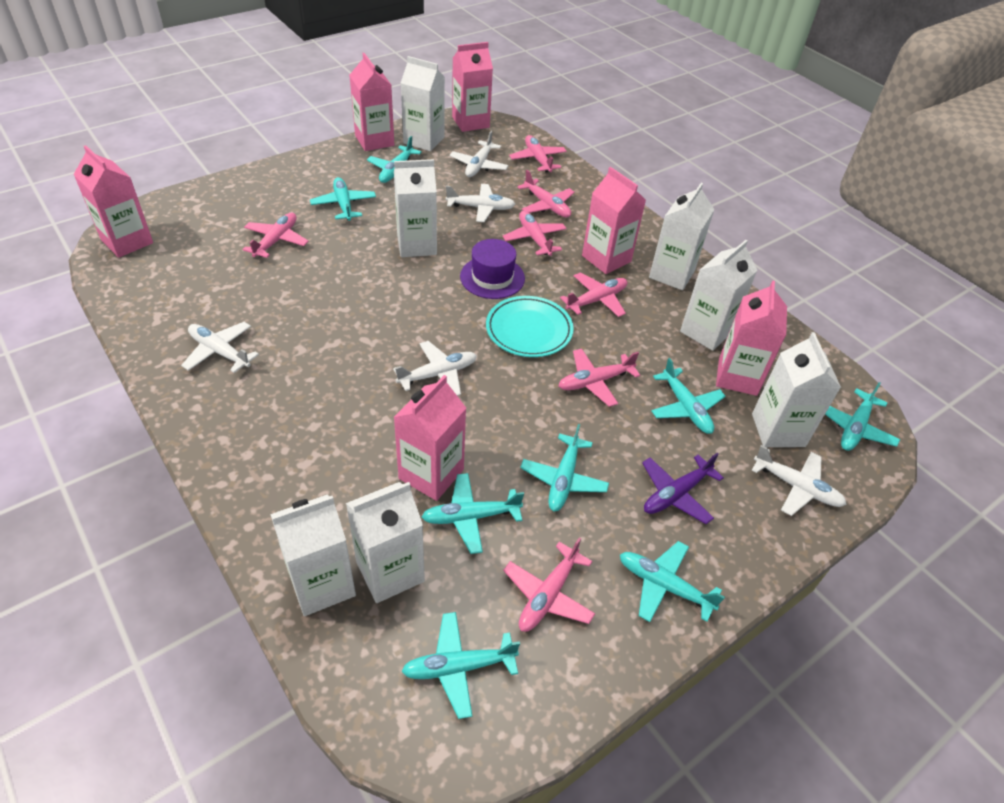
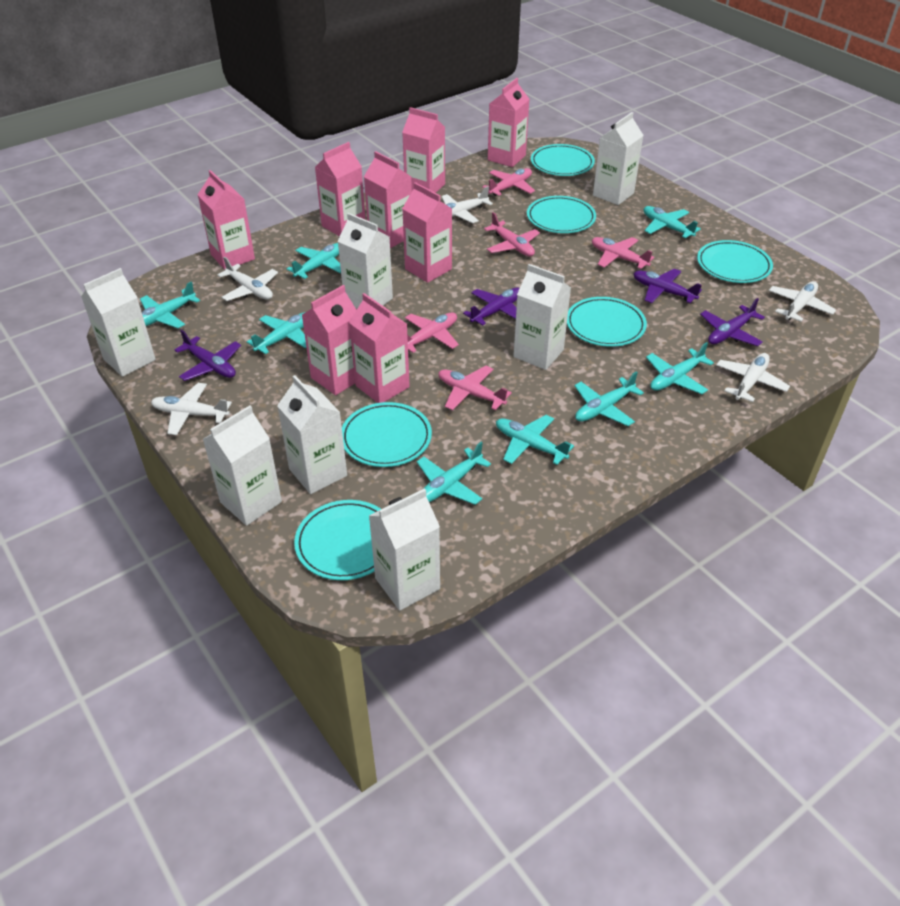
pink carton: 6 -> 8
pink plane: 7 -> 5
purple hat: 1 -> 0
purple plane: 1 -> 4
turquoise plate: 1 -> 6

